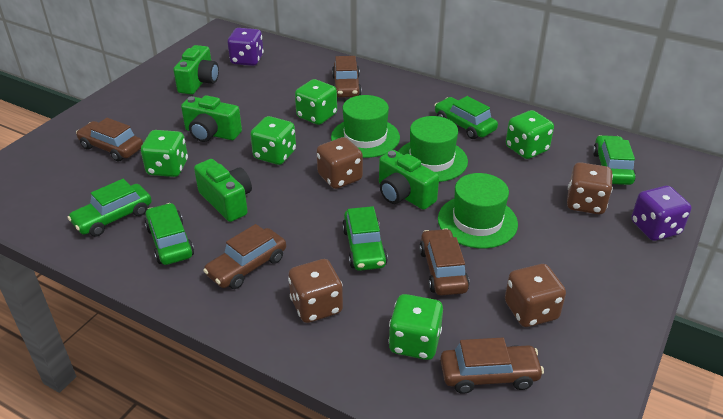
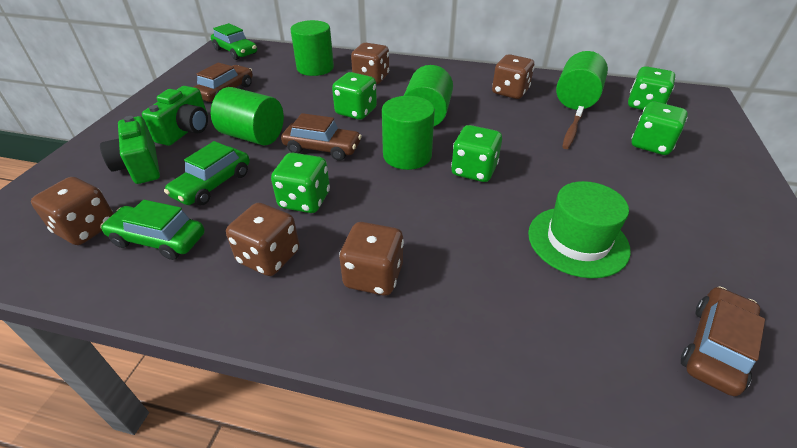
brown car: 5 -> 3
brown dice: 4 -> 5
brown toothbrush: 0 -> 1
green camera: 4 -> 2
green car: 5 -> 3
green cylinder: 0 -> 5
green hat: 3 -> 1
purple dice: 2 -> 0

